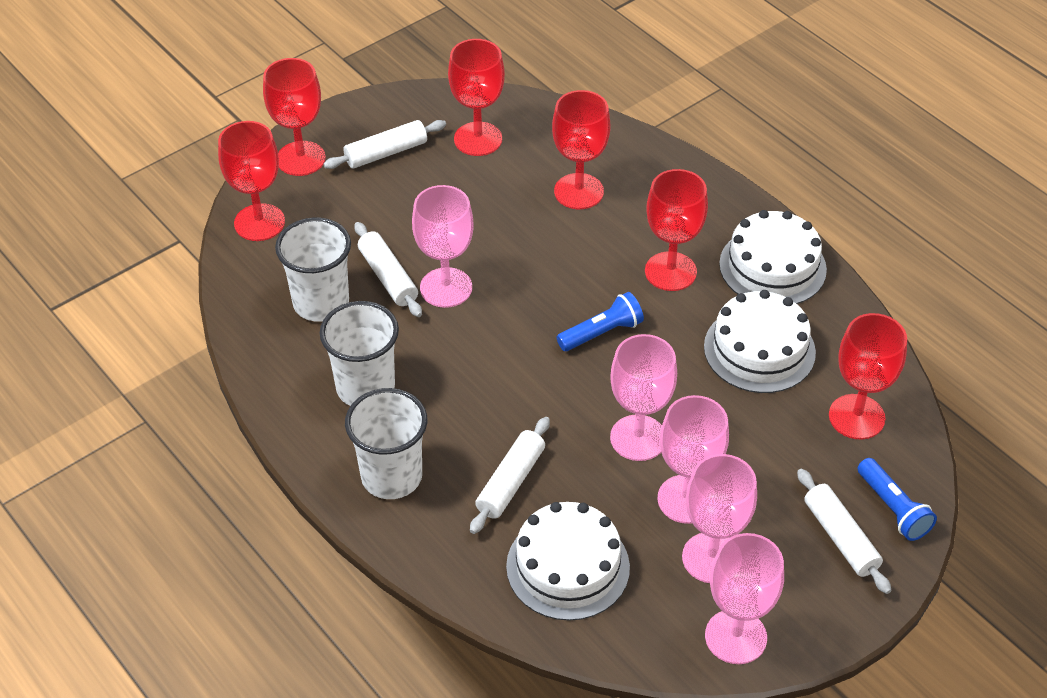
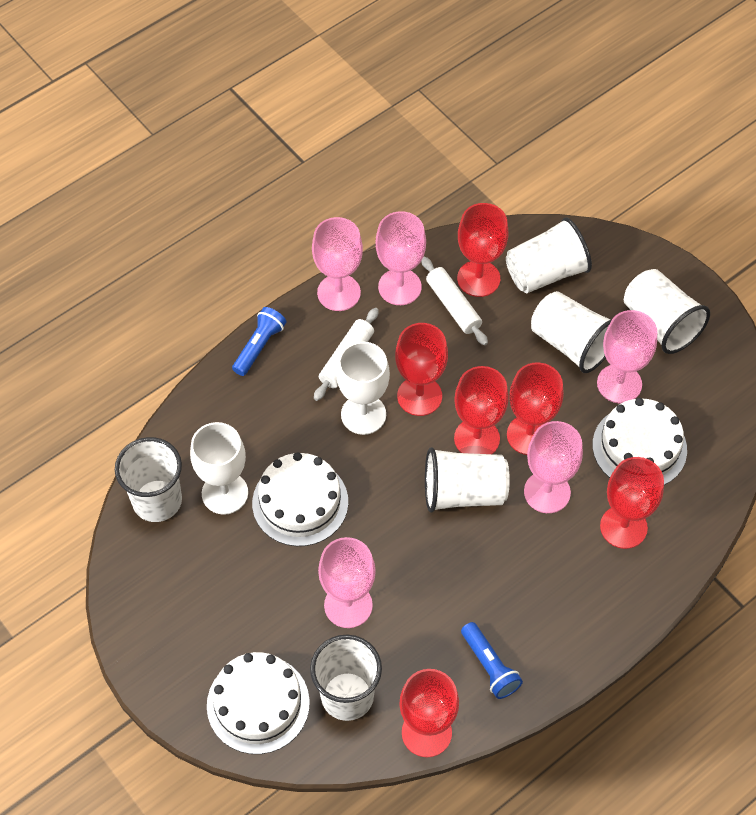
white cup: 3 -> 6
white goblet: 0 -> 2
white rolling pin: 4 -> 2

